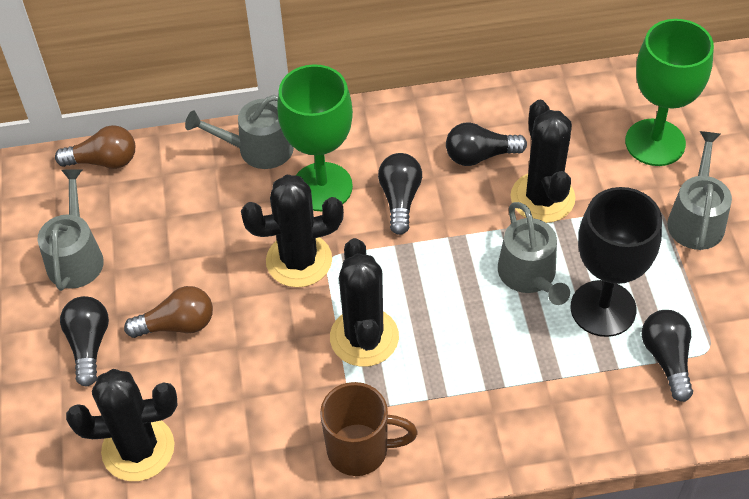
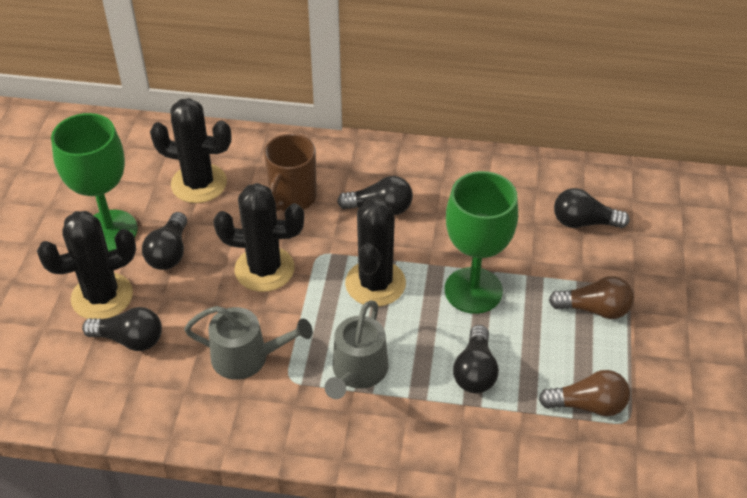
black goblet: 1 -> 0
black light bulb: 4 -> 5
grey watering can: 4 -> 2

